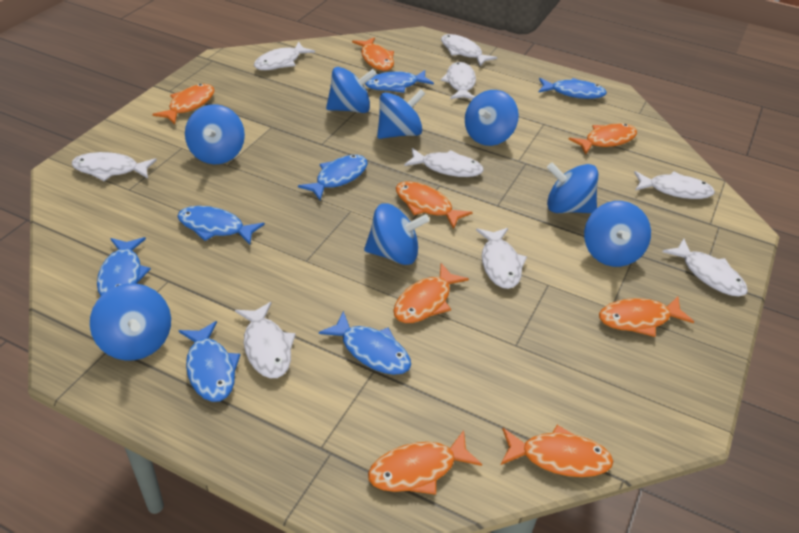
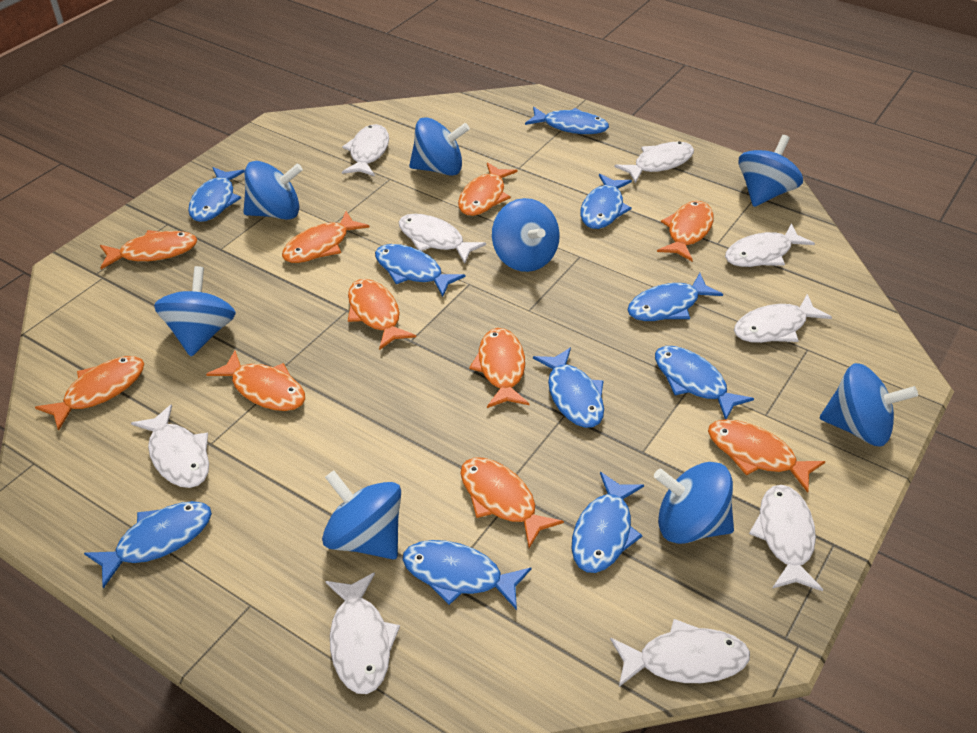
blue fish: 7 -> 10
orange fish: 8 -> 10

